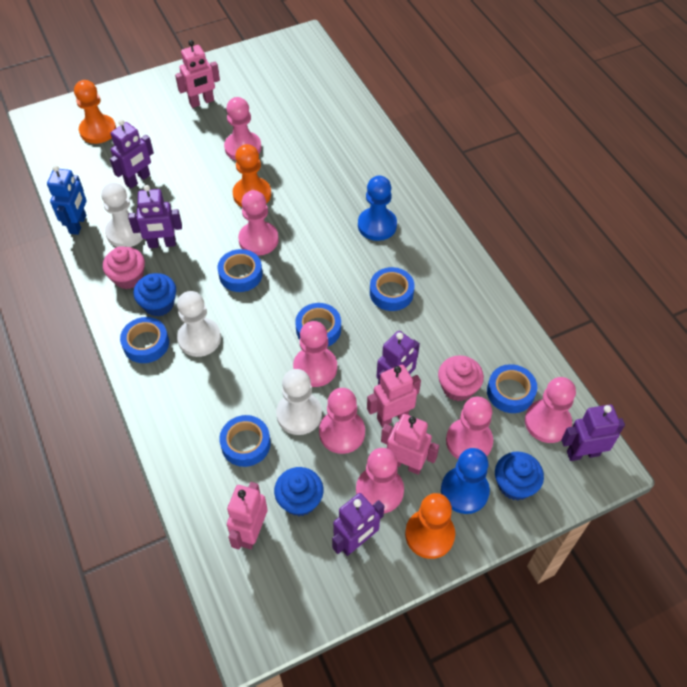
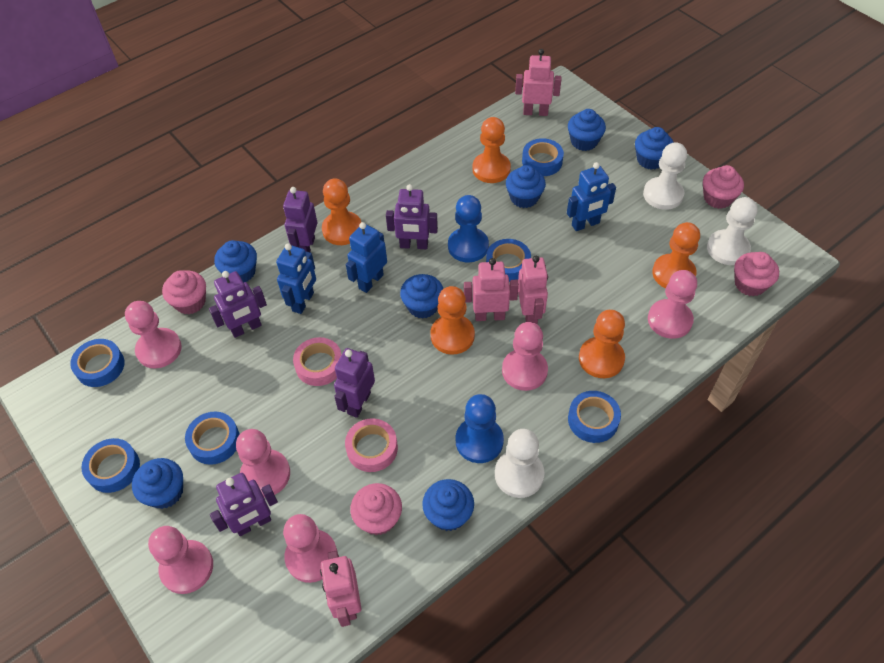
blue cupcake: 3 -> 7
blue robot: 1 -> 3
orange pawn: 3 -> 5
pink cupcake: 2 -> 4
pink pawn: 7 -> 6
pink tape: 0 -> 2

